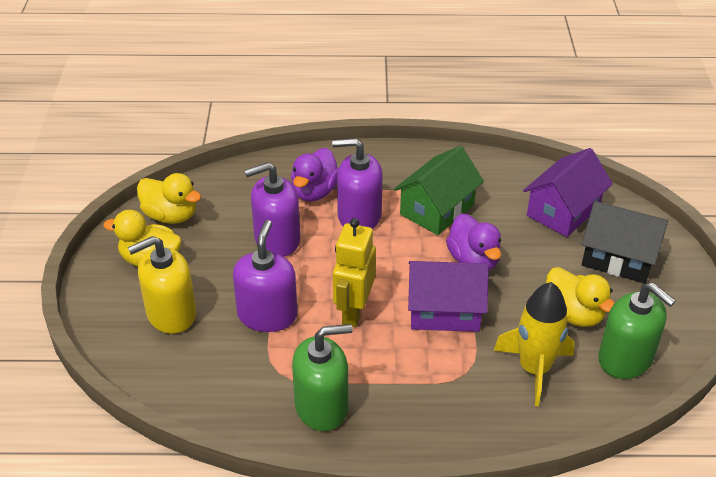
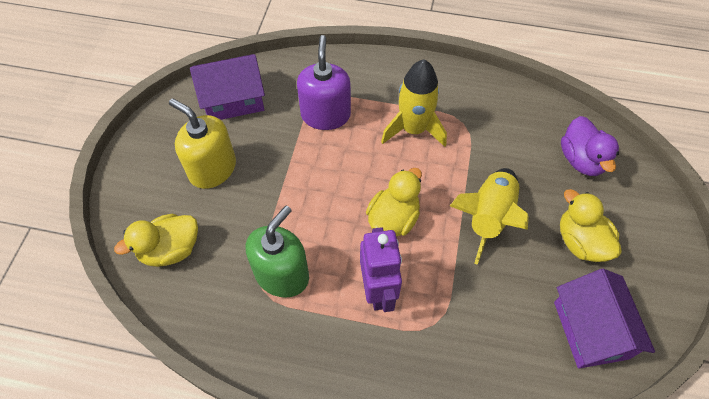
black house: 1 -> 0
green house: 1 -> 0
green soap dispenser: 2 -> 1
purple duck: 2 -> 1
purple robot: 0 -> 1
purple soap dispenser: 3 -> 1
yellow robot: 1 -> 0
yellow rocket: 1 -> 2

